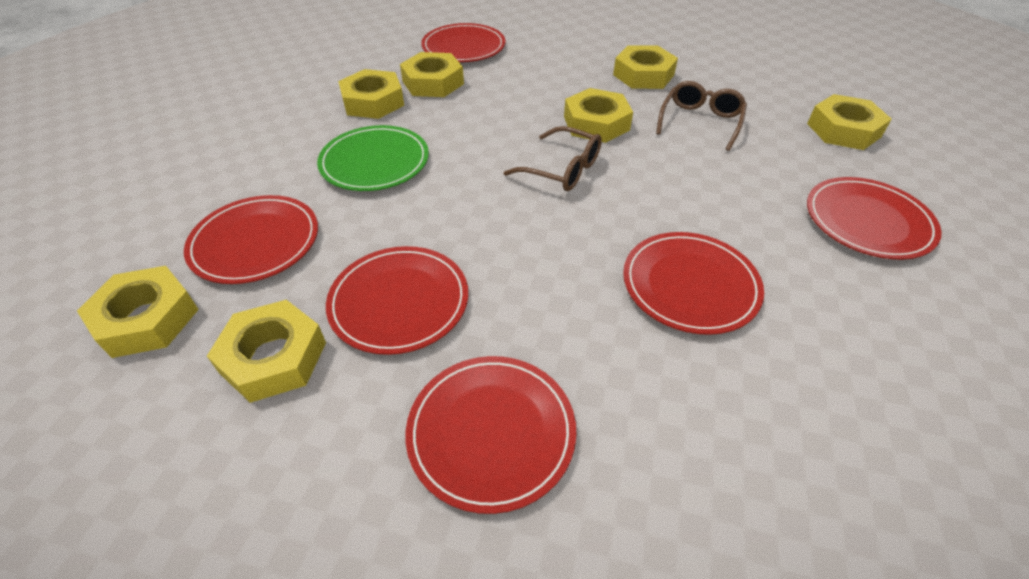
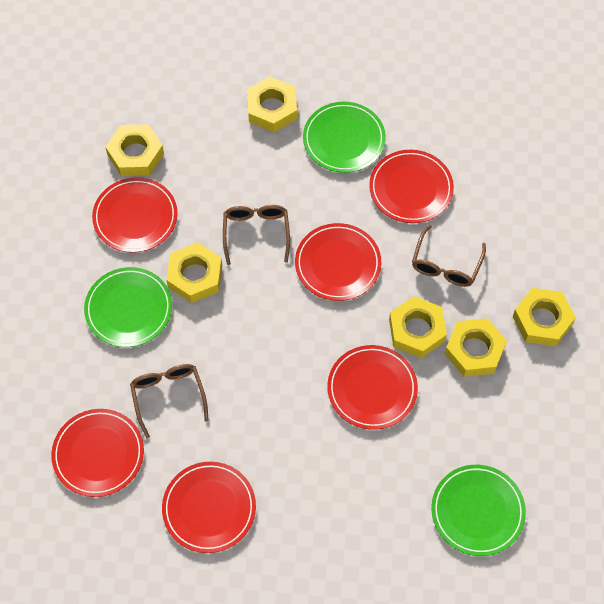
brown glasses: 2 -> 3
green plate: 1 -> 3
yellow nut: 7 -> 6

